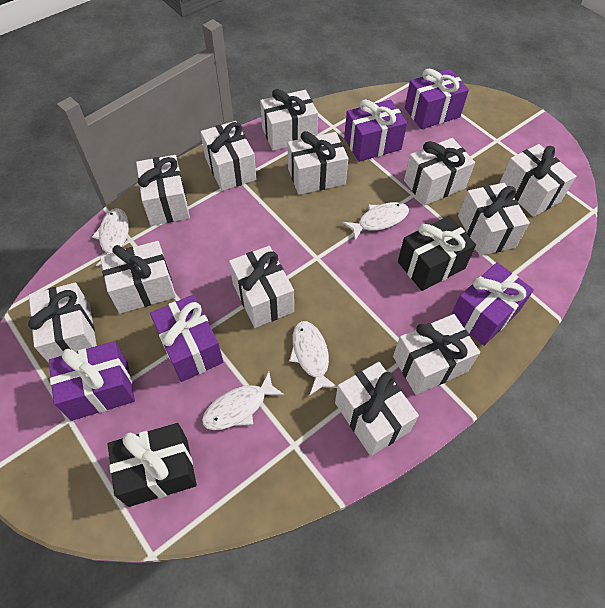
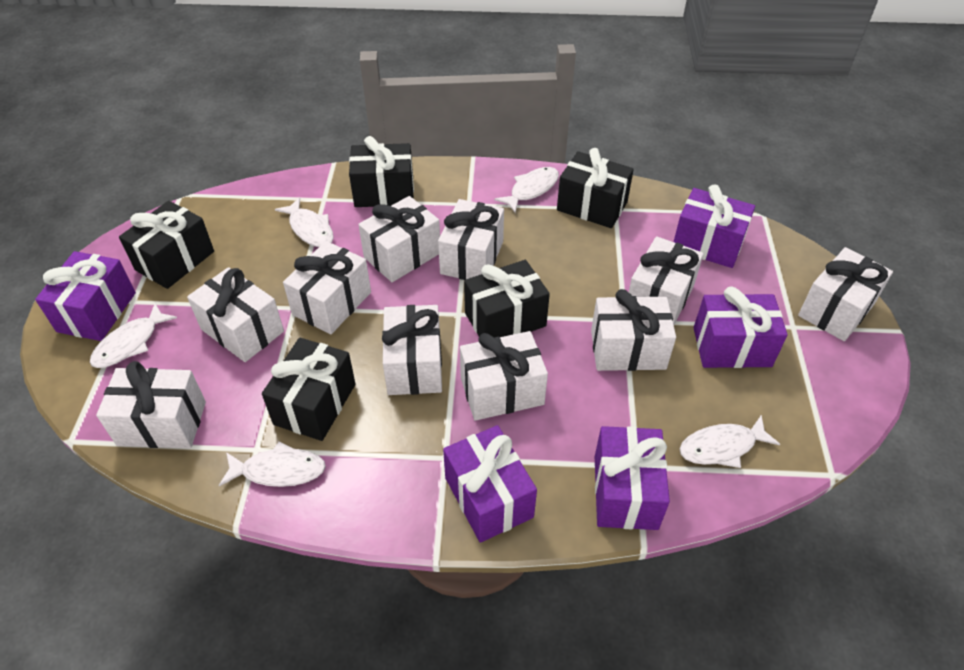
black gift: 2 -> 5
white fish: 4 -> 5
white gift: 12 -> 10

